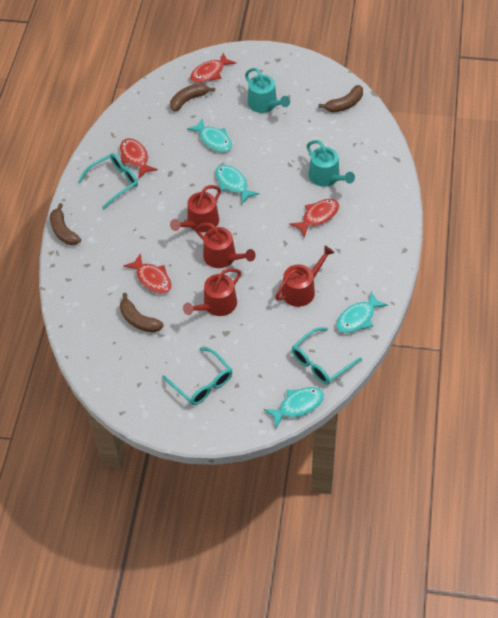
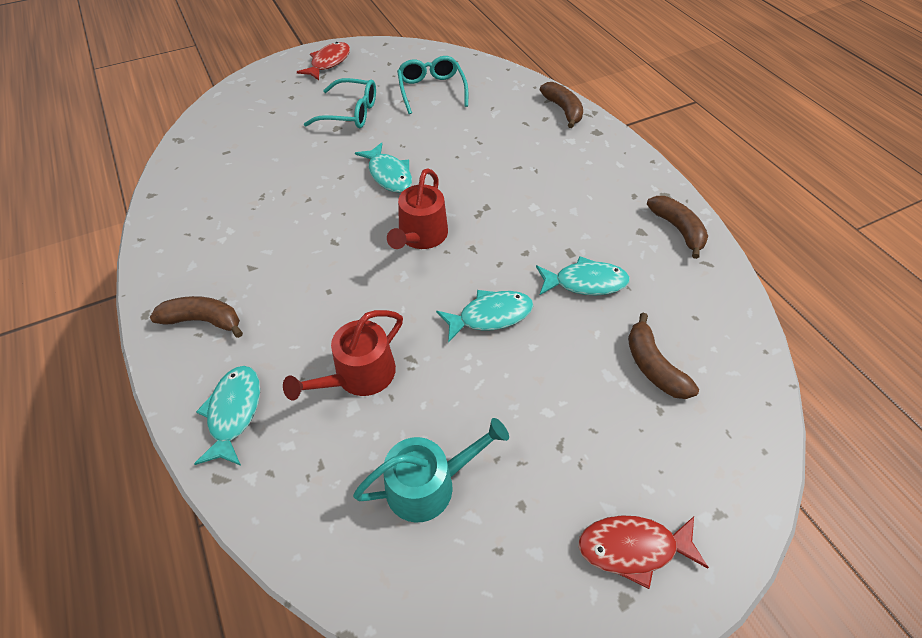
red fish: 4 -> 2
red watering can: 4 -> 2
turquoise glasses: 3 -> 2
turquoise watering can: 2 -> 1

